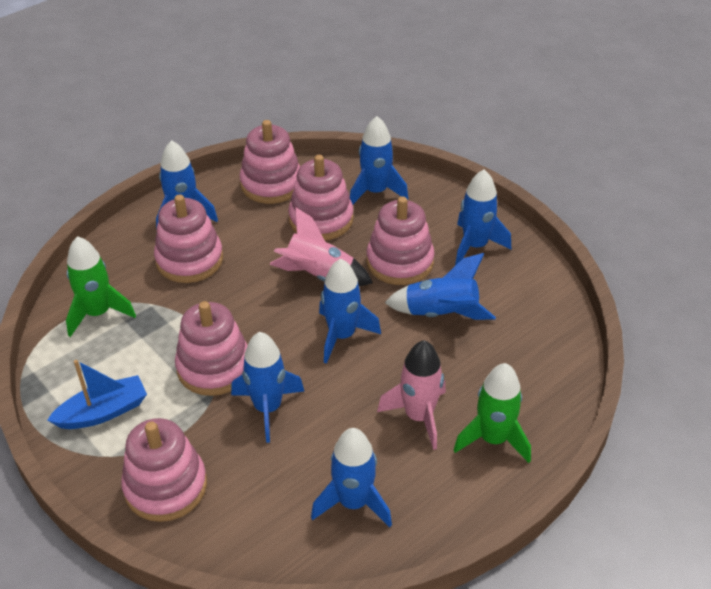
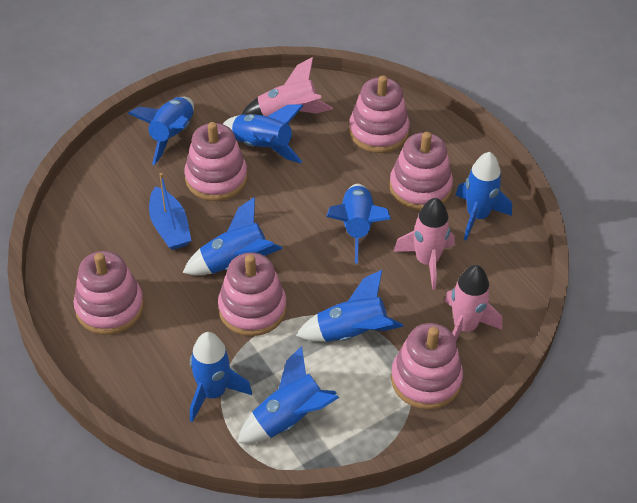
blue rocket: 7 -> 8
green rocket: 2 -> 0
pink rocket: 2 -> 3

